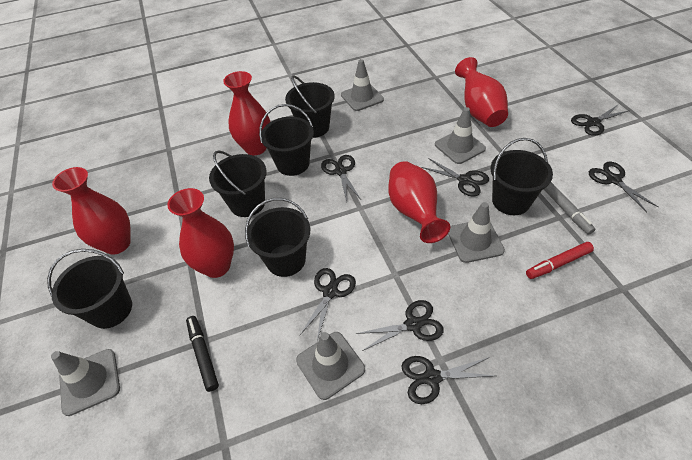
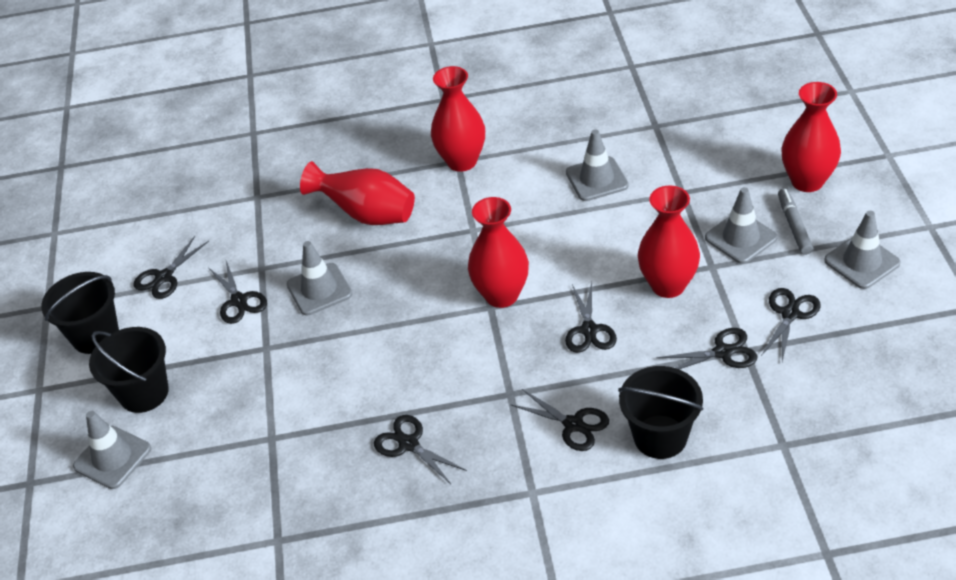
black bucket: 6 -> 3
black marker: 1 -> 0
red marker: 1 -> 0

